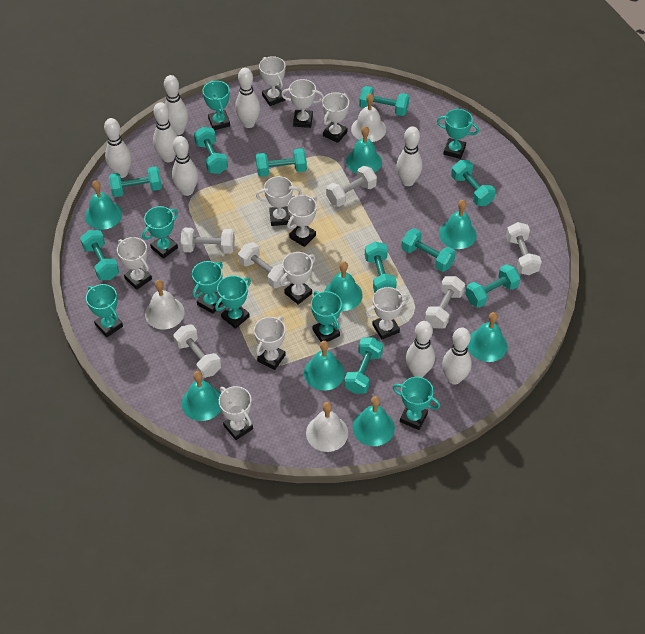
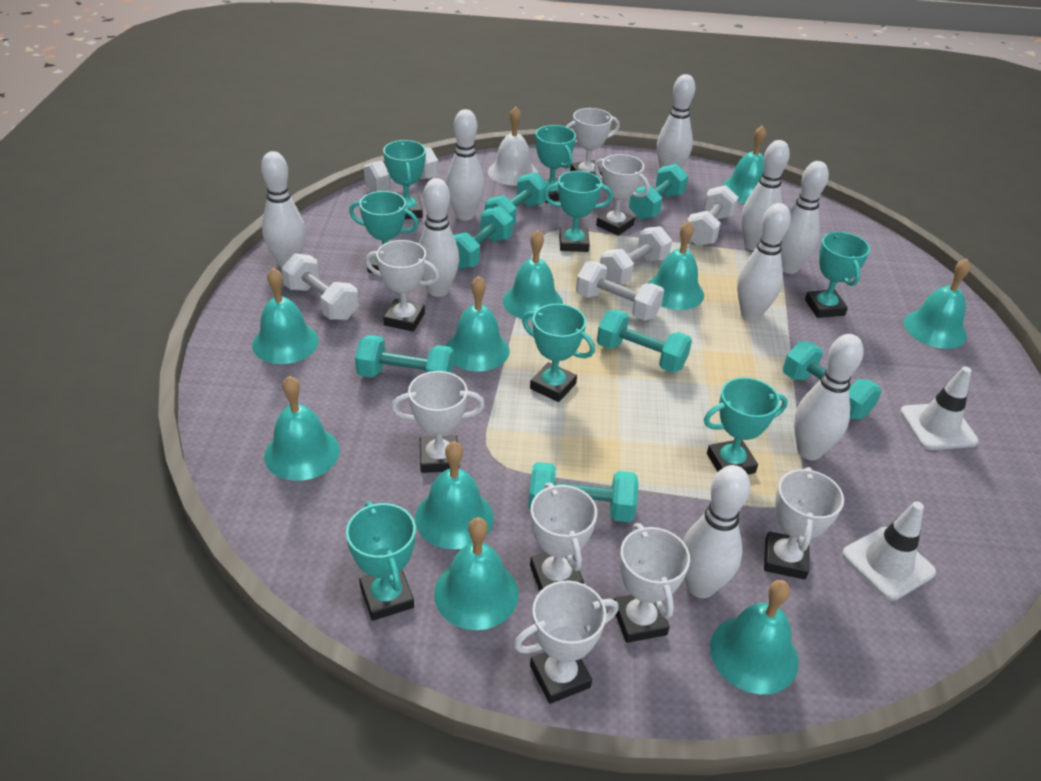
turquoise bell: 8 -> 10
turquoise dumbbell: 10 -> 7
white bell: 3 -> 1
white bowling pin: 8 -> 9
white dumbbell: 6 -> 5
white traffic cone: 0 -> 2
white trophy: 10 -> 8

